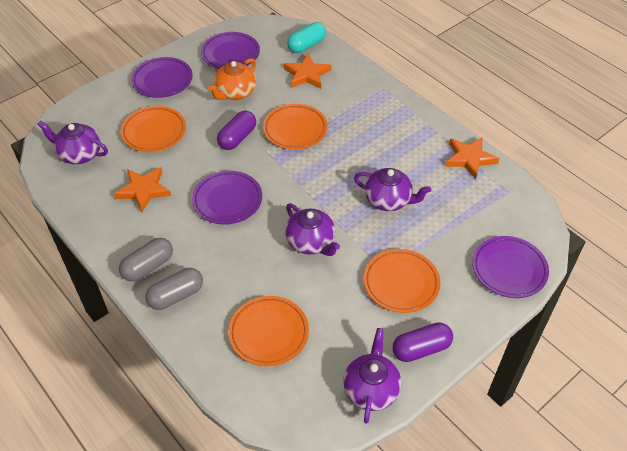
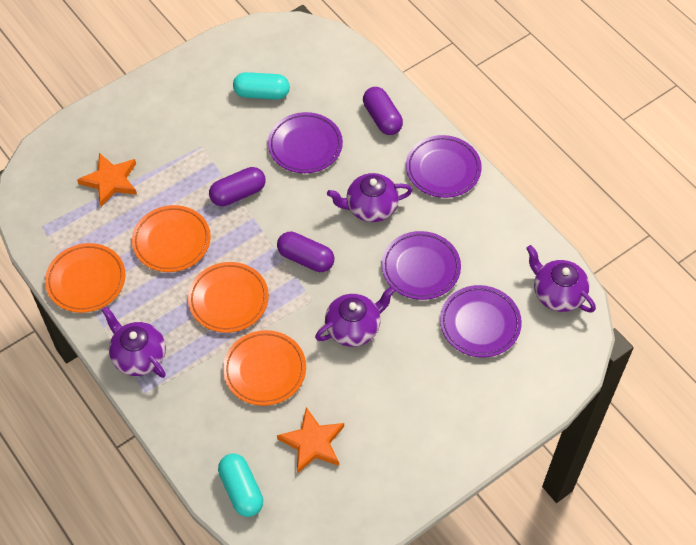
grey capsule: 2 -> 0
orange star: 3 -> 2
orange teapot: 1 -> 0
purple capsule: 2 -> 3
turquoise capsule: 1 -> 2

